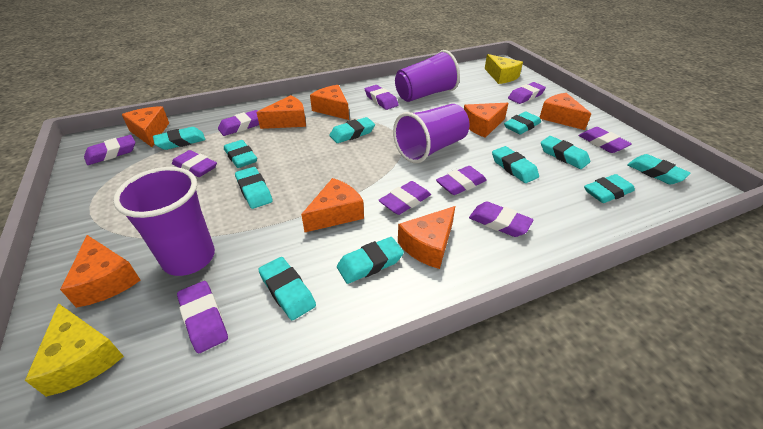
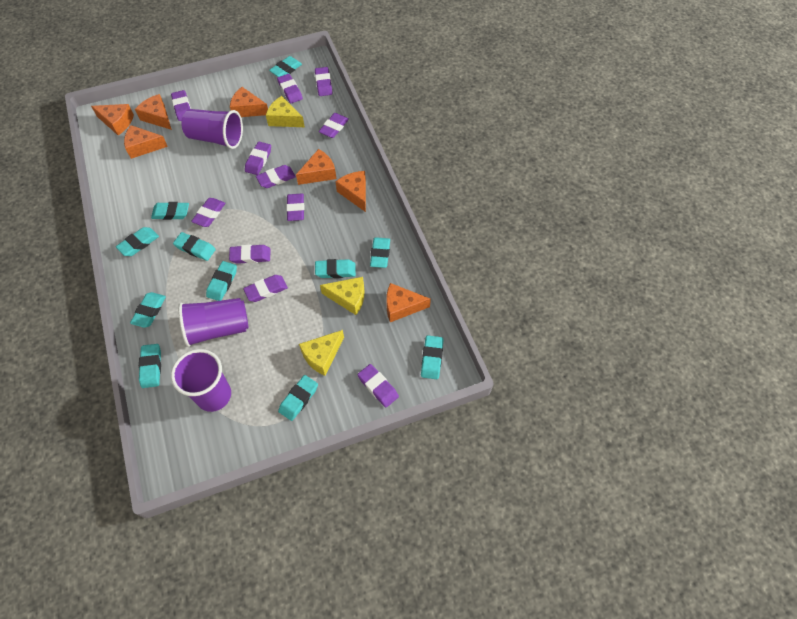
orange cheese: 8 -> 7
purple eraser: 10 -> 11
yellow cheese: 2 -> 3

